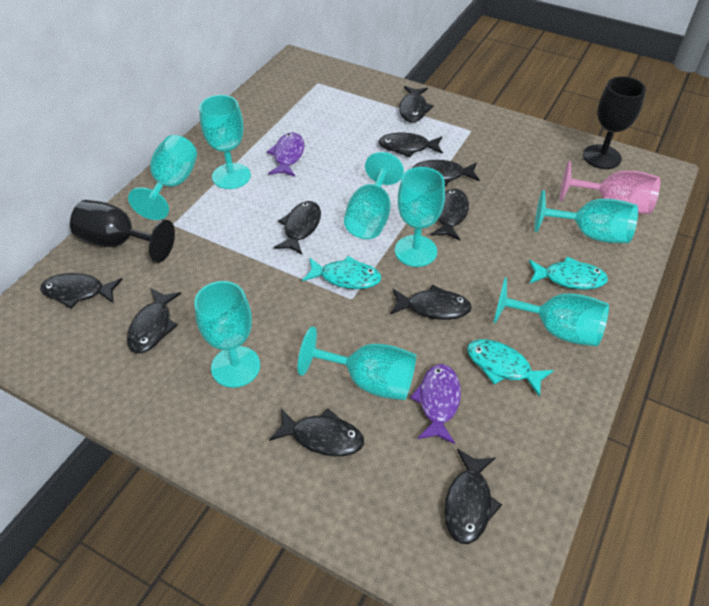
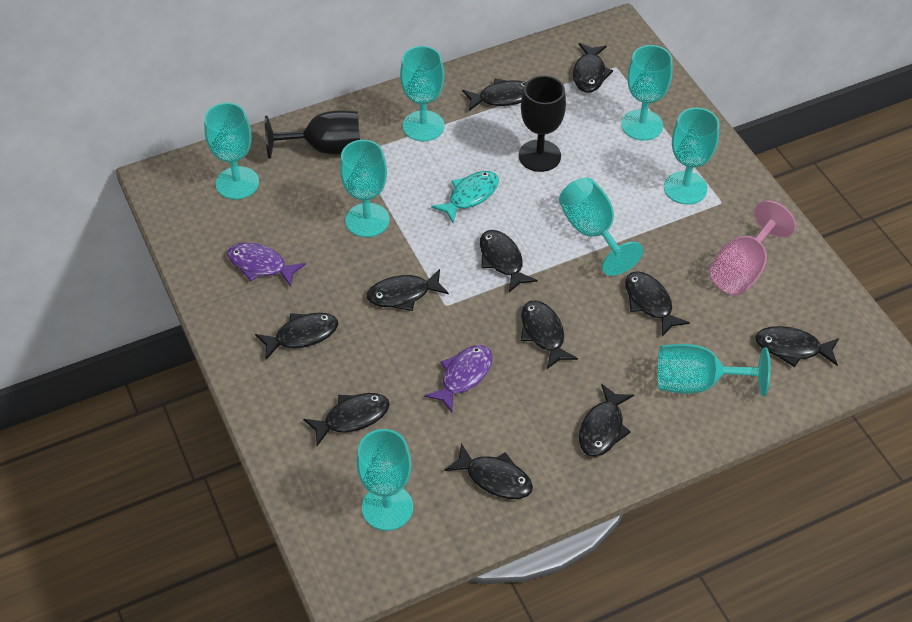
black fish: 10 -> 11
turquoise fish: 3 -> 1

